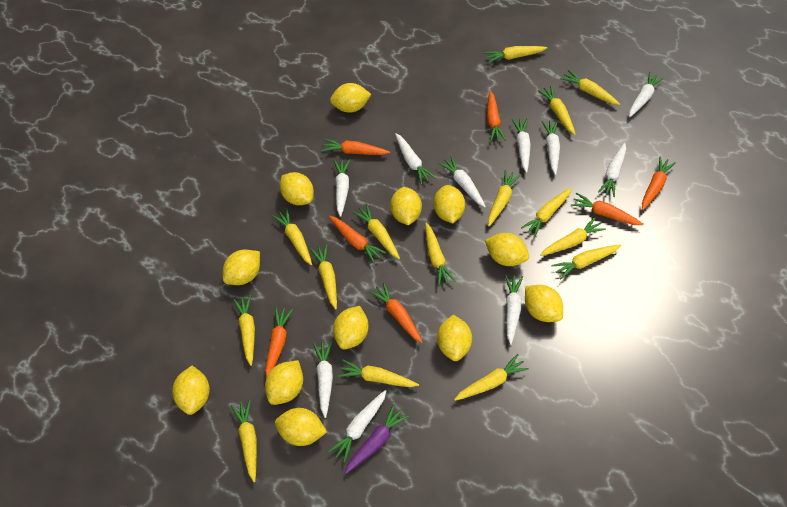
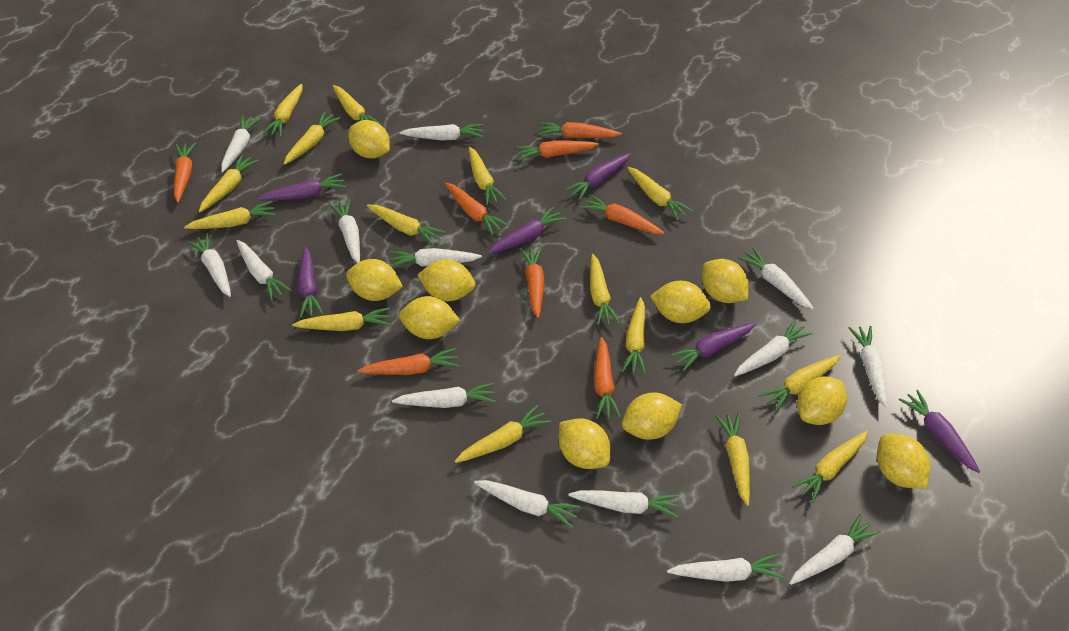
orange carrot: 7 -> 8
purple carrot: 1 -> 6
white carrot: 10 -> 14
yellow lemon: 12 -> 10

